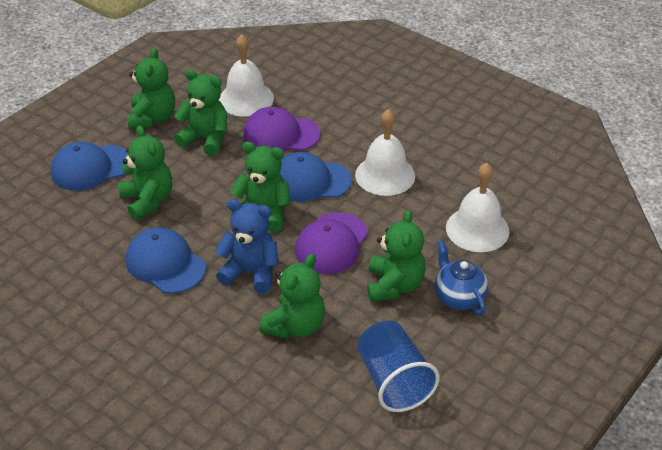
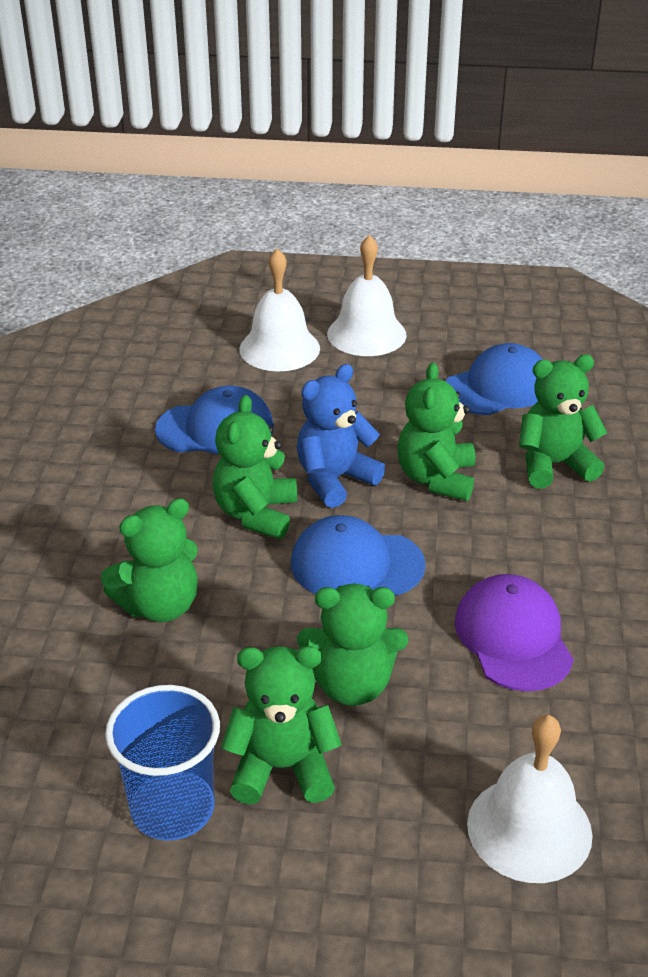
blue teapot: 1 -> 0
purple cap: 2 -> 1

